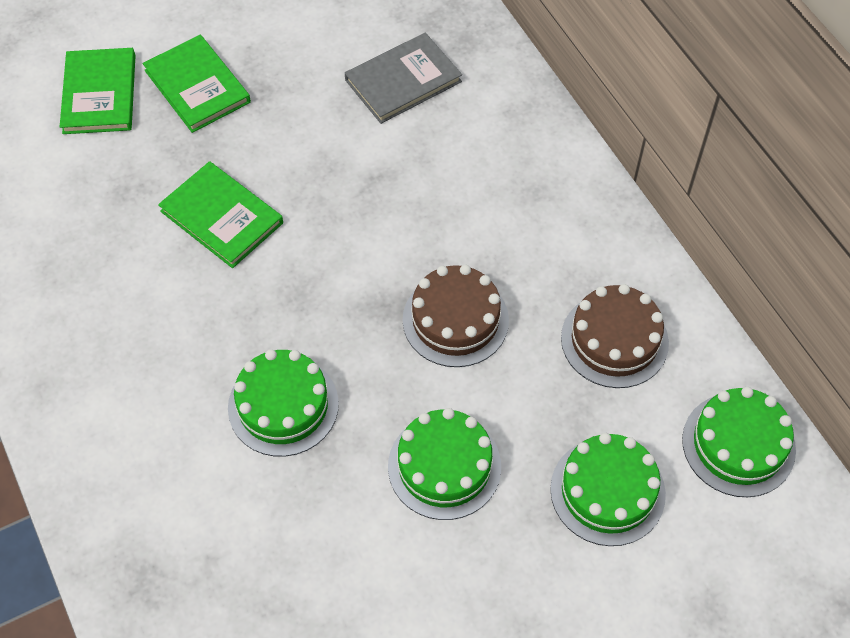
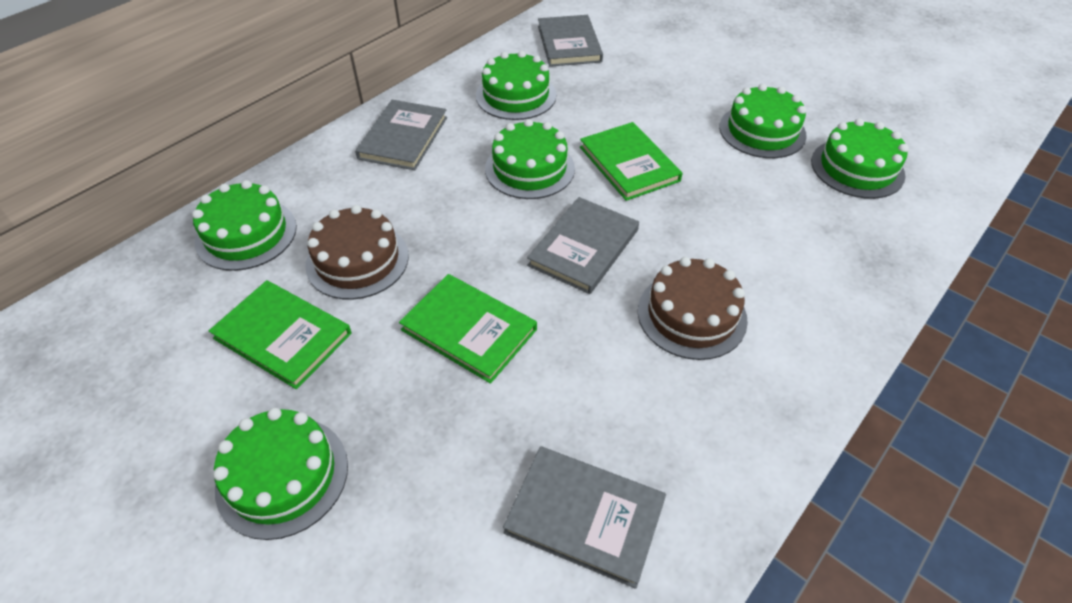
green cake: 4 -> 6
grey book: 1 -> 4

